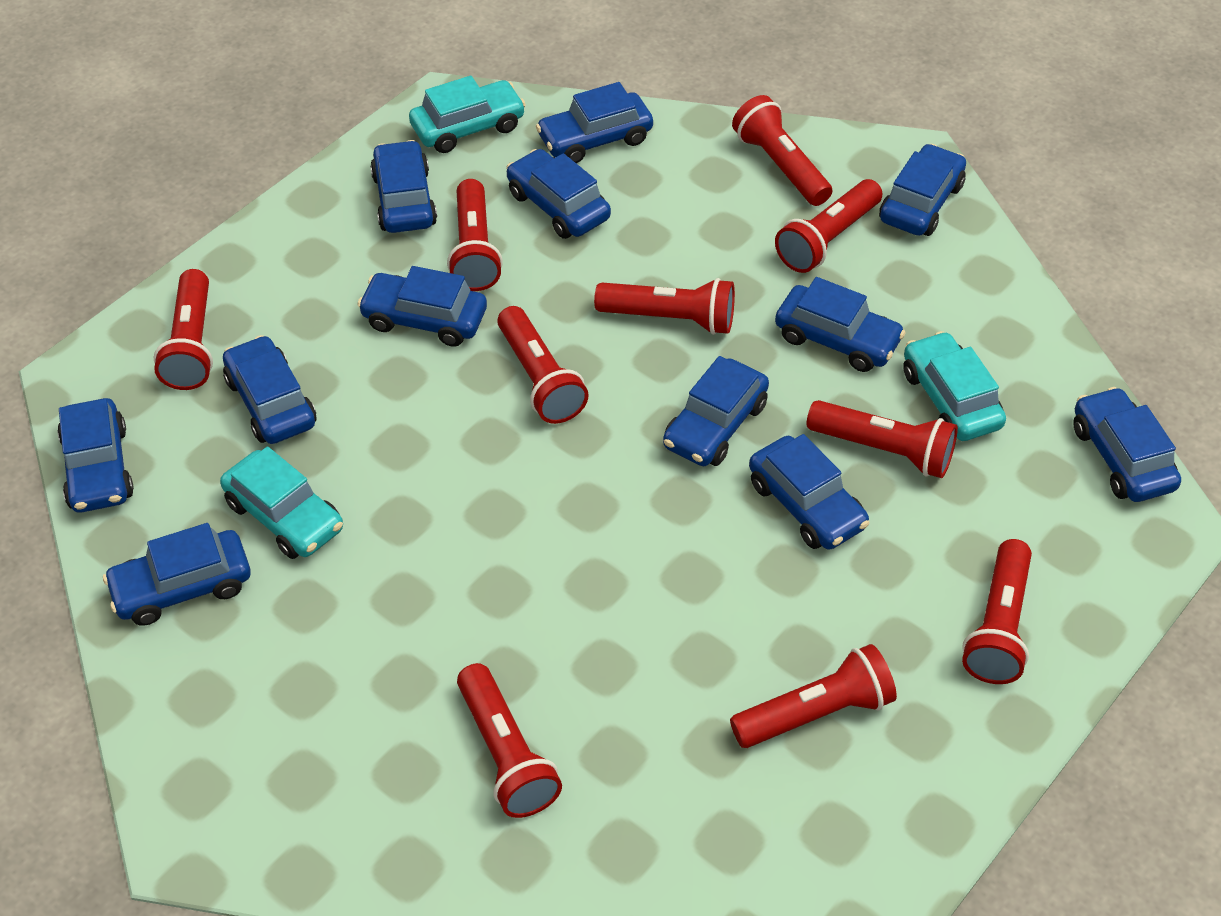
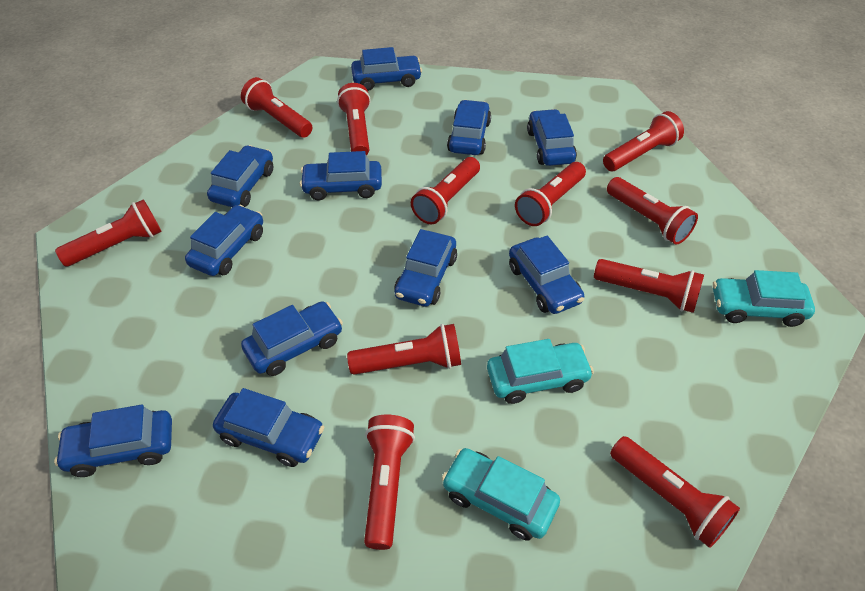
blue car: 12 -> 11
red flashlight: 10 -> 11

